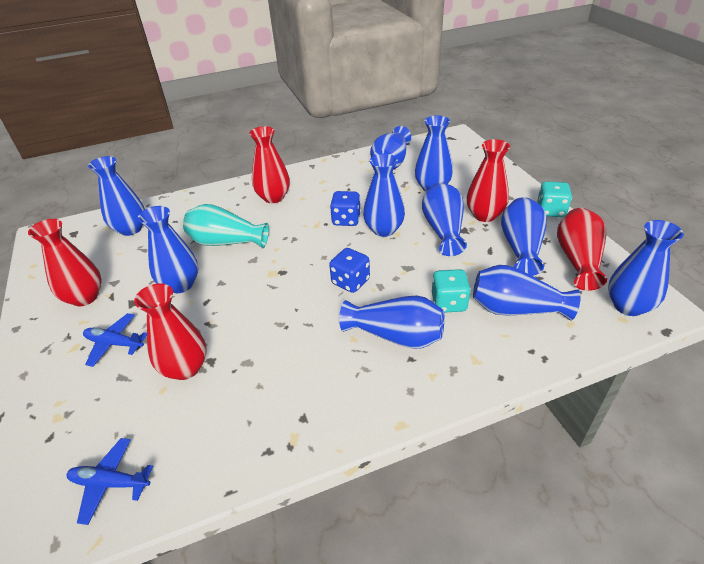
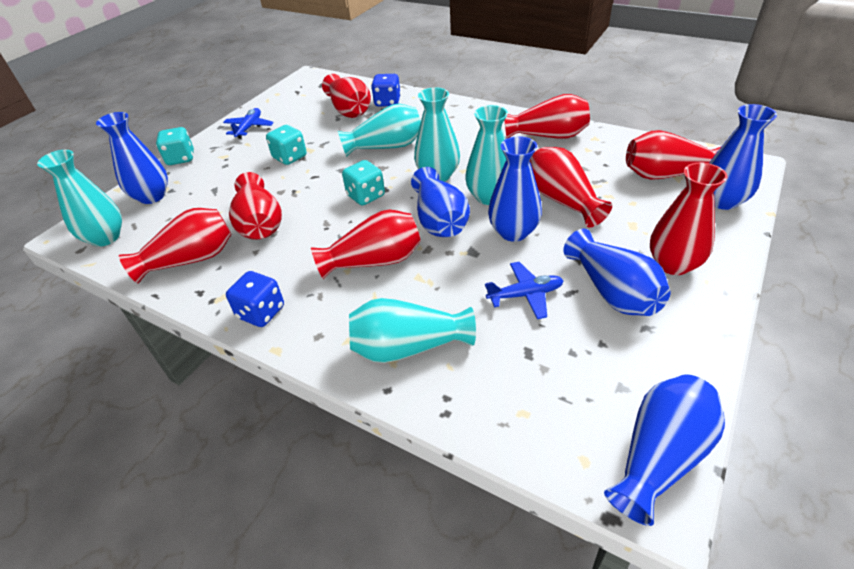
blue vase: 10 -> 6
red vase: 5 -> 8
turquoise dice: 2 -> 3
turquoise vase: 1 -> 5

